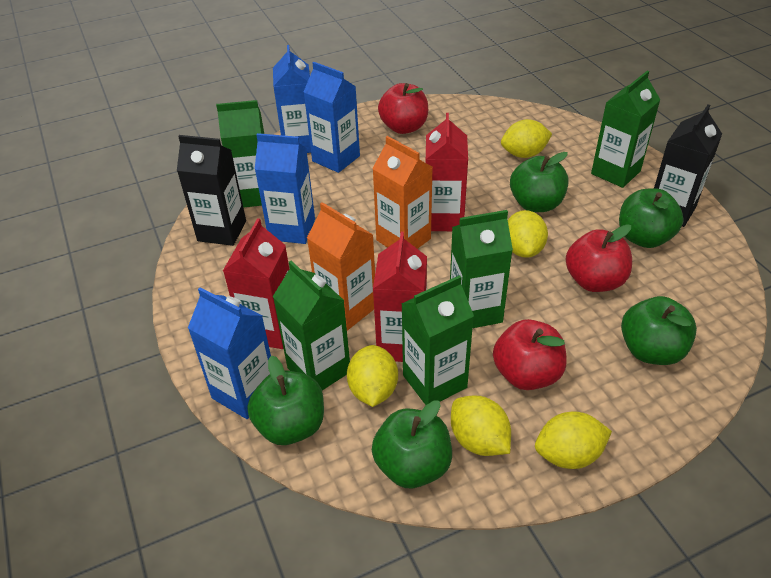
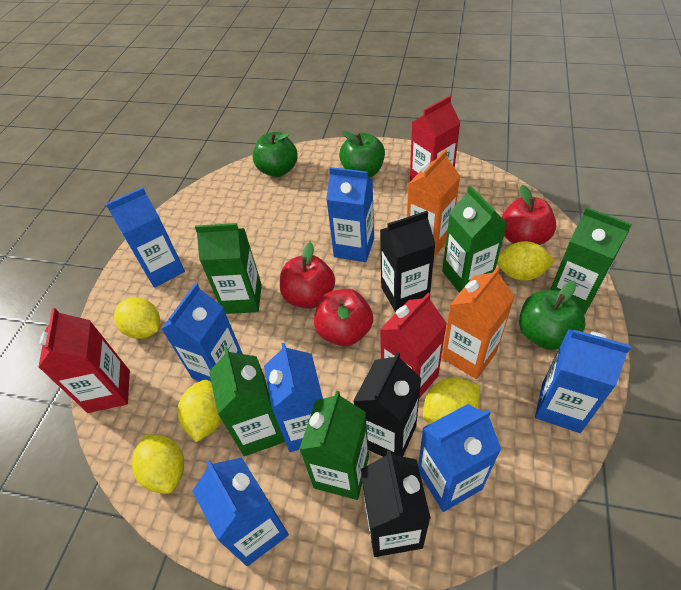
black carton: 2 -> 3
blue carton: 4 -> 7
green apple: 5 -> 3

